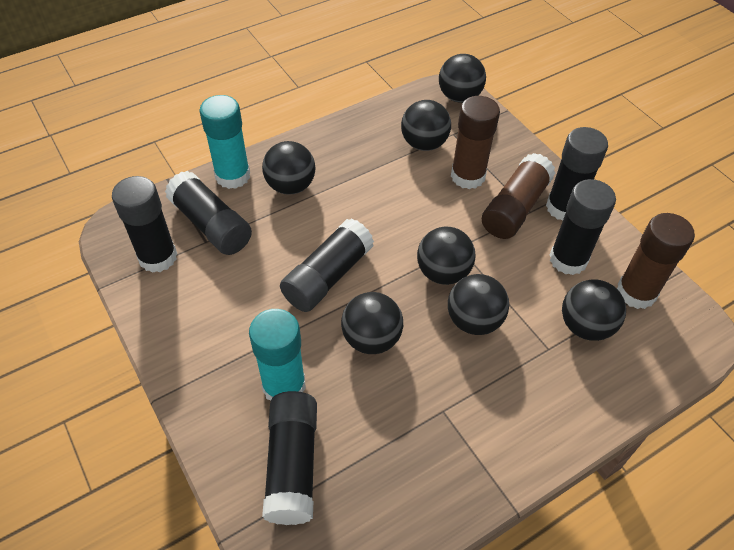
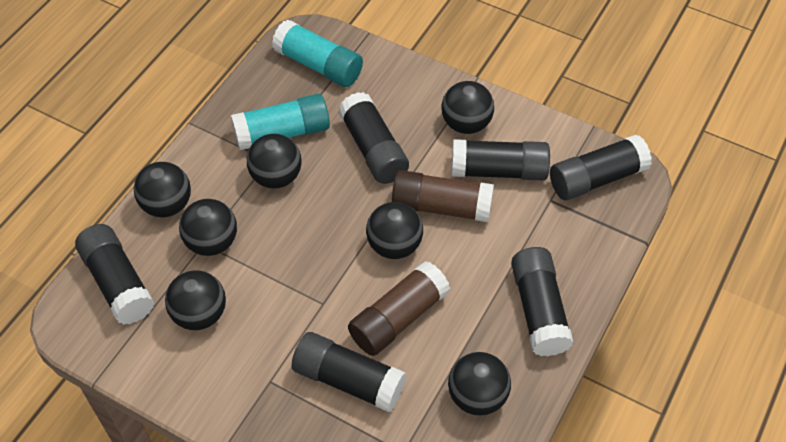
brown glue stick: 3 -> 2

